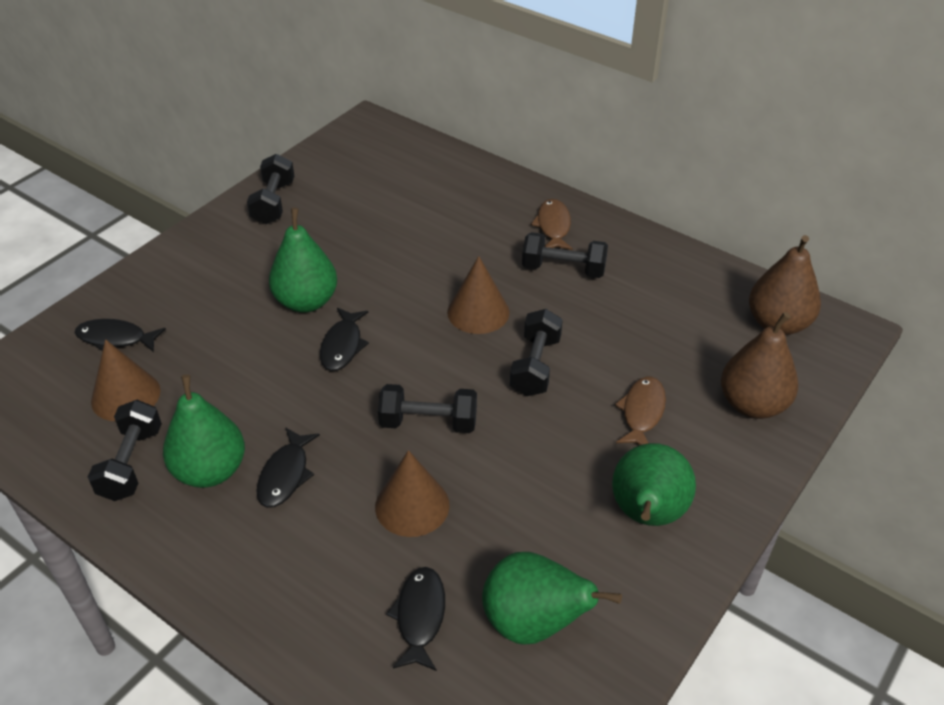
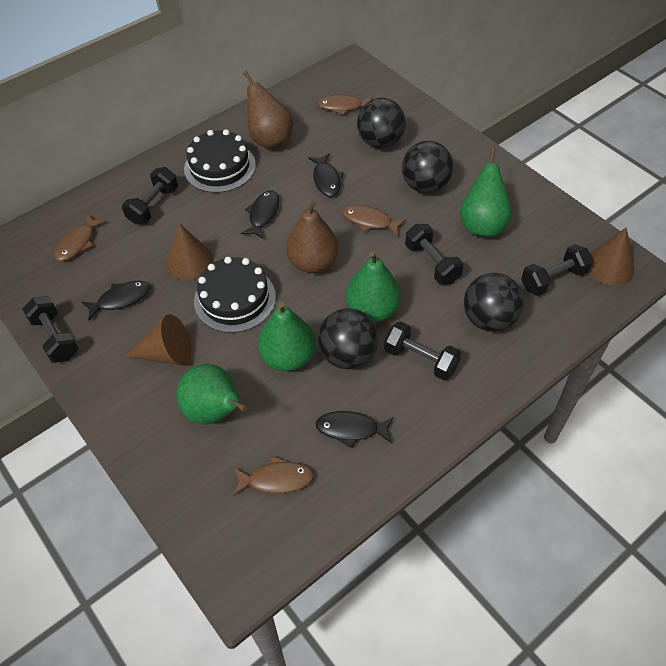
black ball: 0 -> 4
black cake: 0 -> 2
brown fish: 2 -> 4

